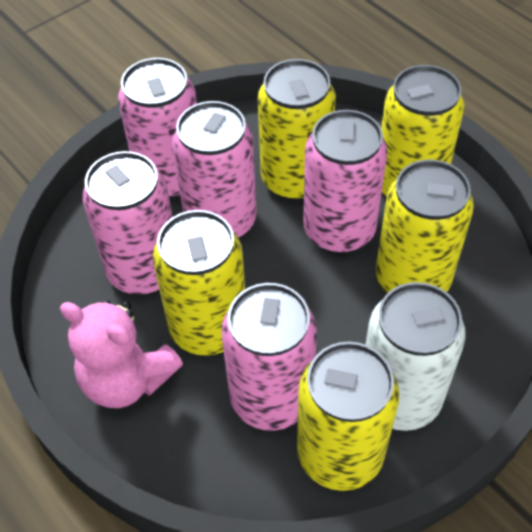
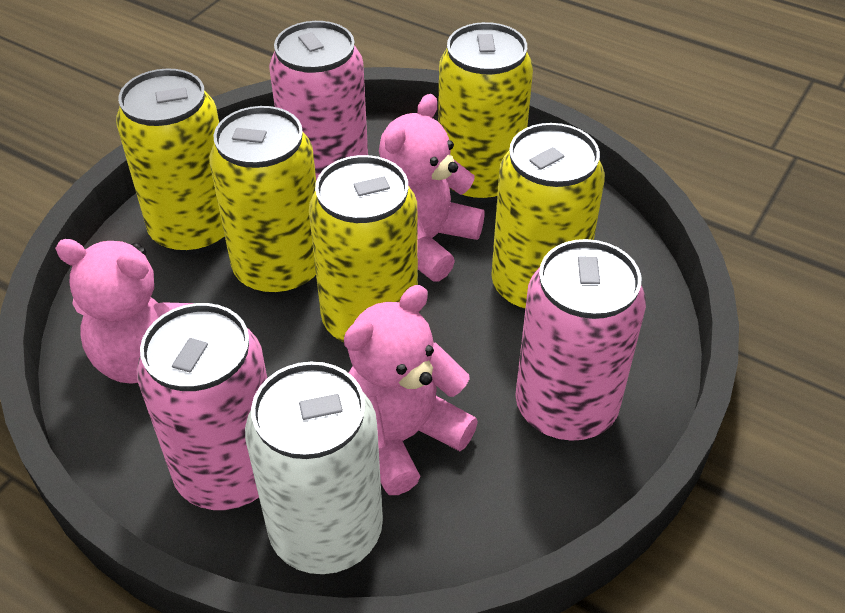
pink can: 5 -> 3
pink teddy bear: 1 -> 3

